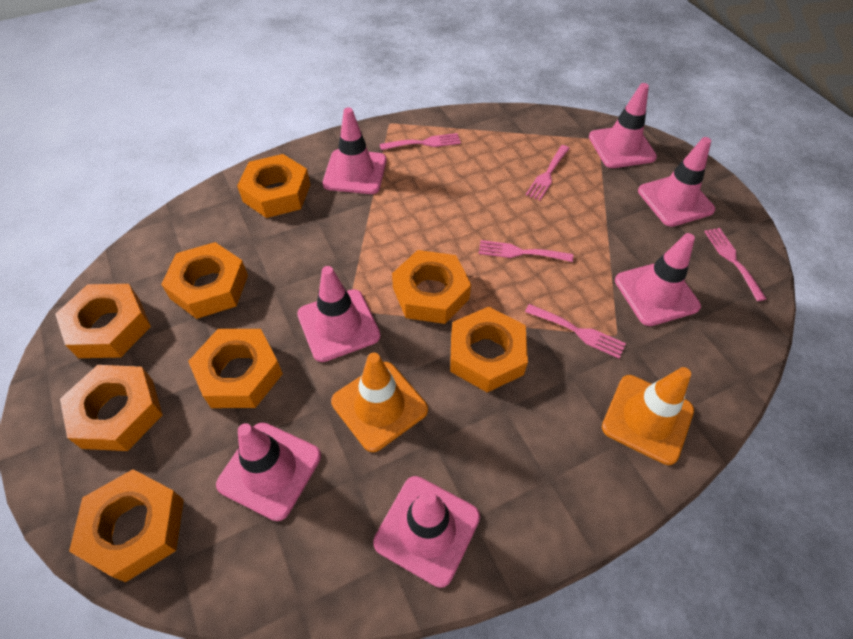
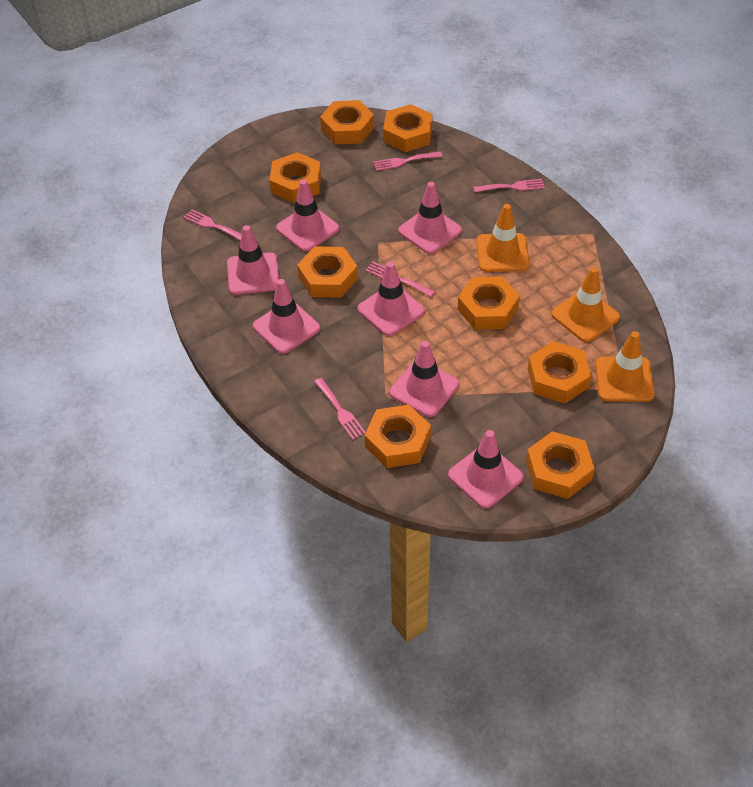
orange traffic cone: 2 -> 3

